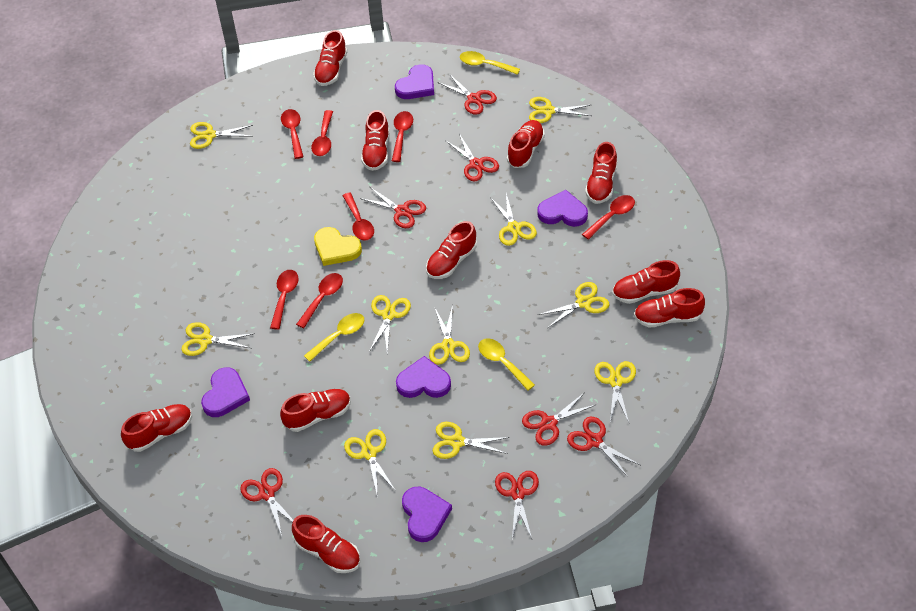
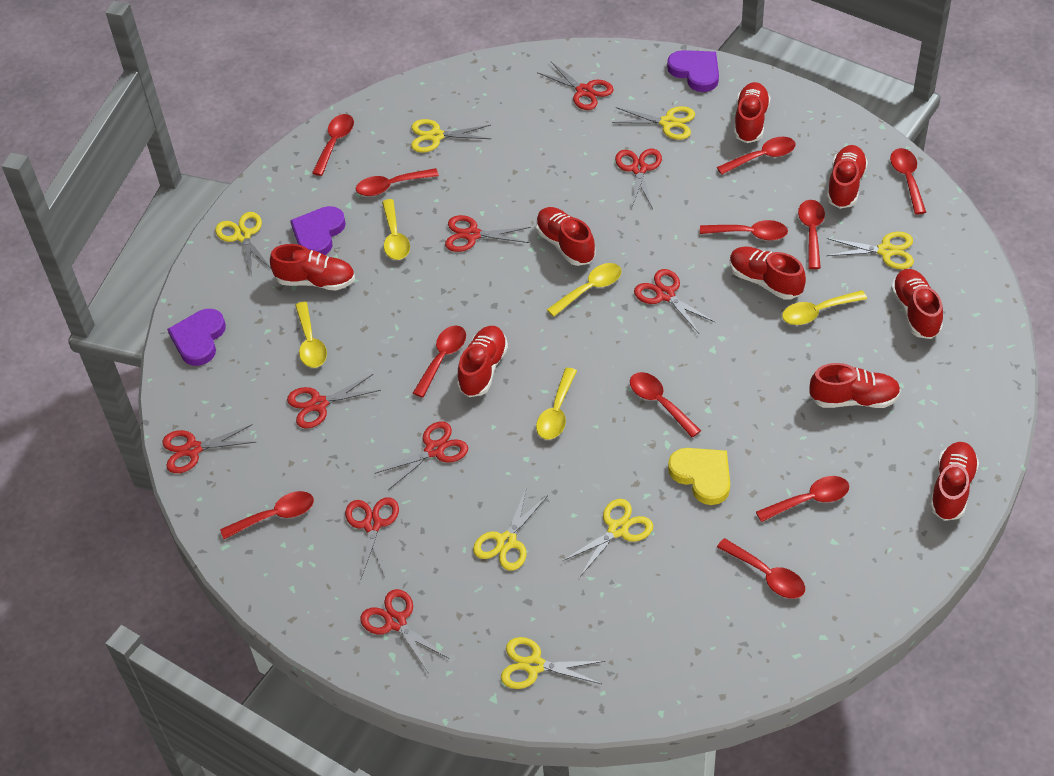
purple heart: 5 -> 3
red scissors: 7 -> 9
red shoe: 10 -> 9
red spoon: 7 -> 11
yellow scissors: 10 -> 7
yellow spoon: 3 -> 5

